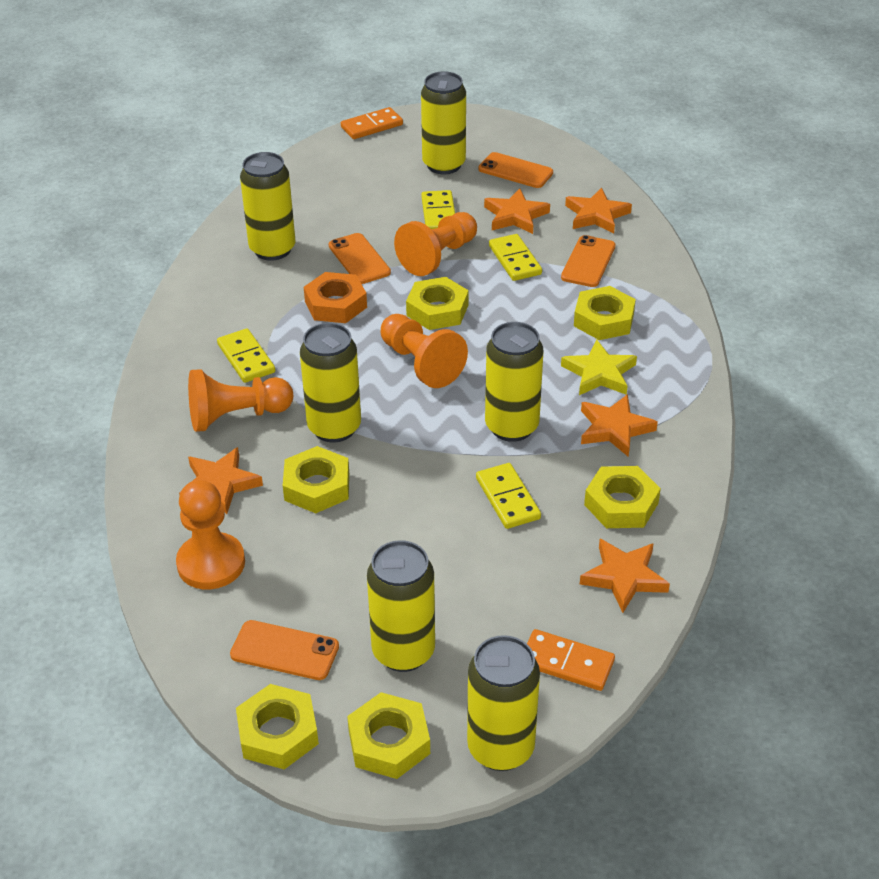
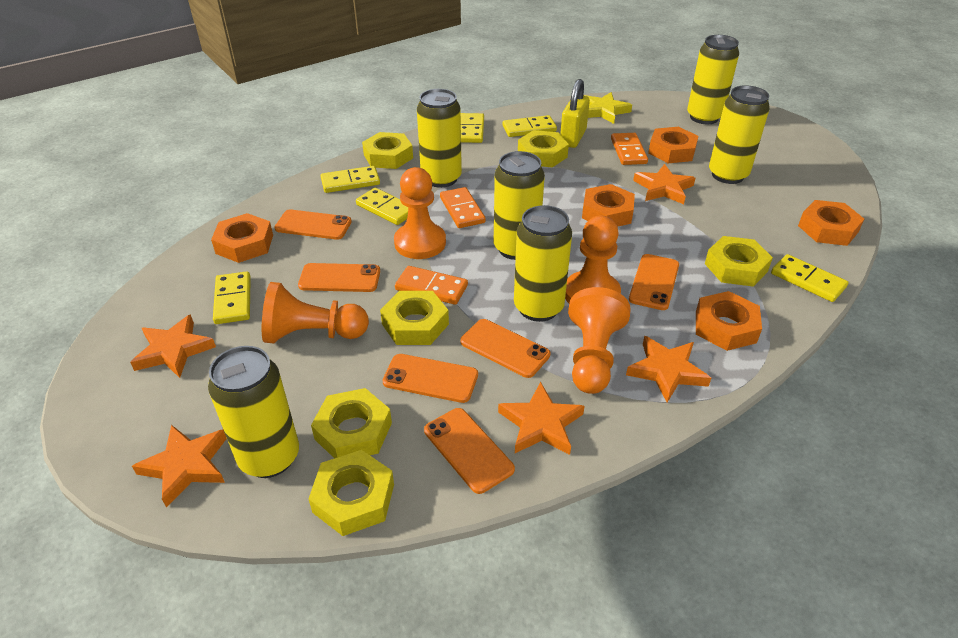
orange domino: 2 -> 3
orange nut: 1 -> 5
orange phone: 4 -> 6
yellow domino: 4 -> 6
yellow padlock: 0 -> 1

